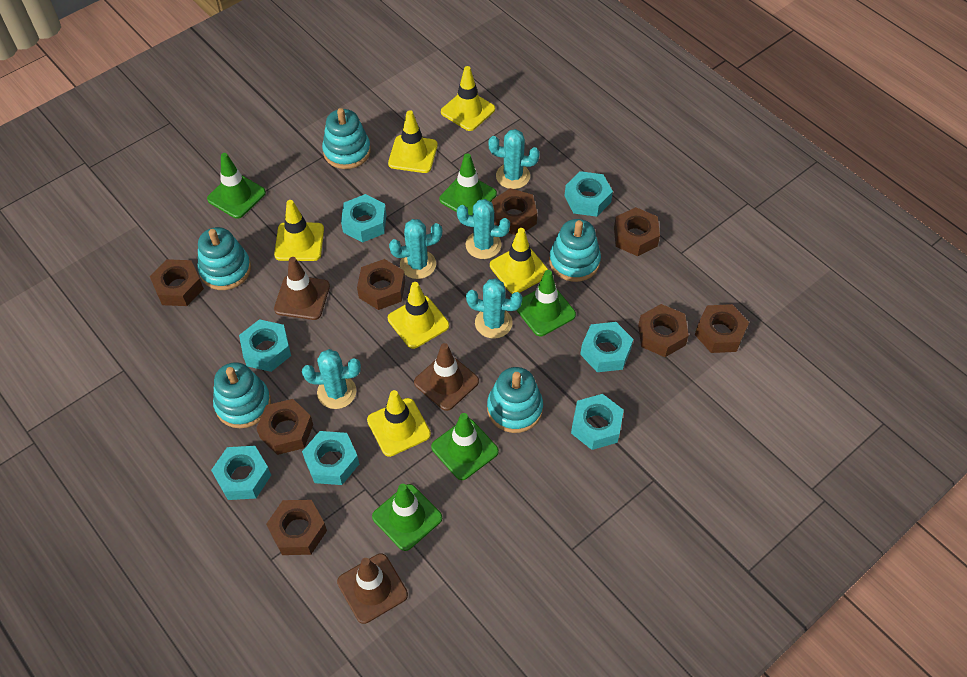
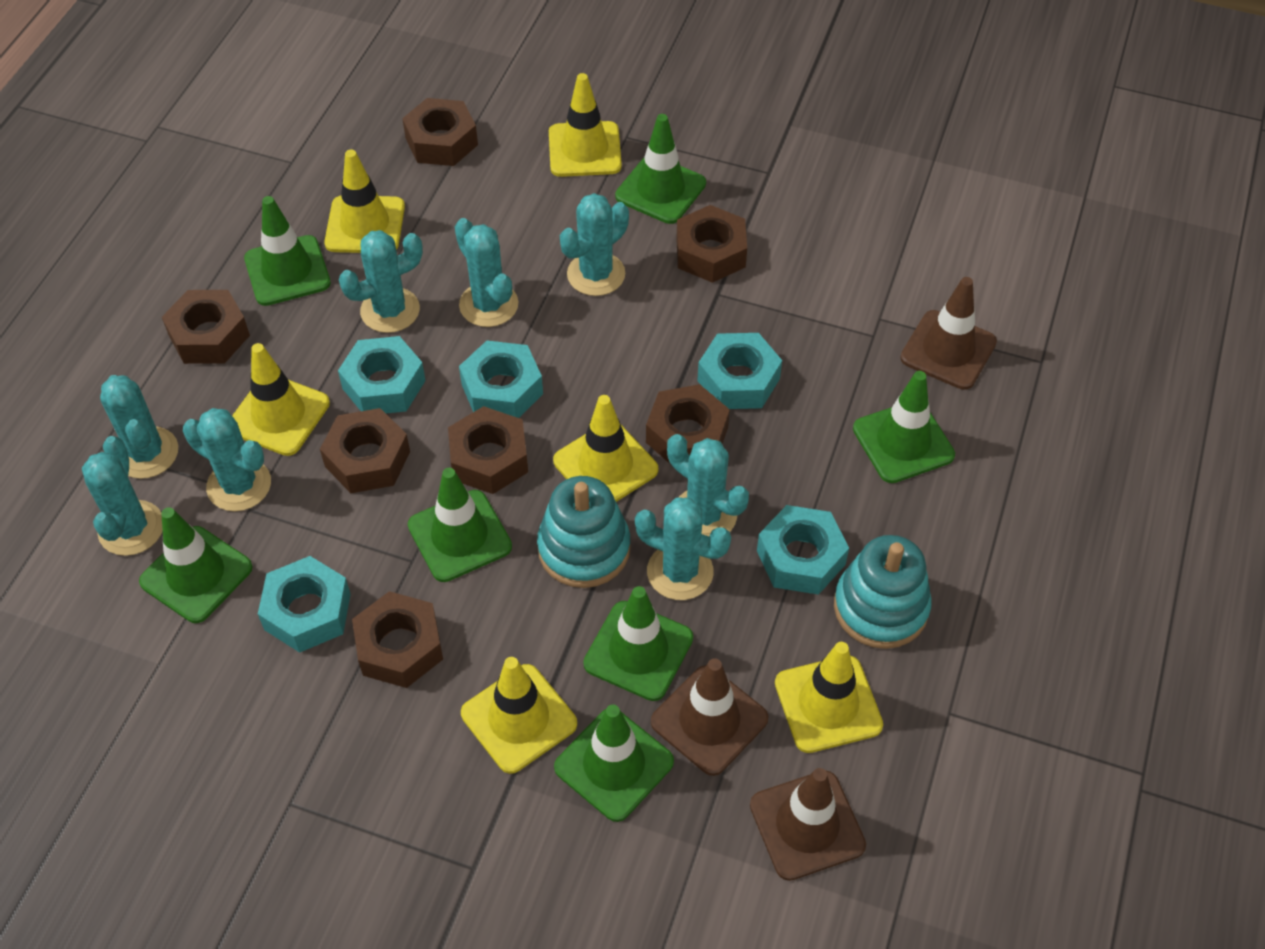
brown nut: 8 -> 7
green traffic cone: 5 -> 7
turquoise cactus: 5 -> 8
turquoise nut: 7 -> 5
turquoise stacking toy: 5 -> 2

